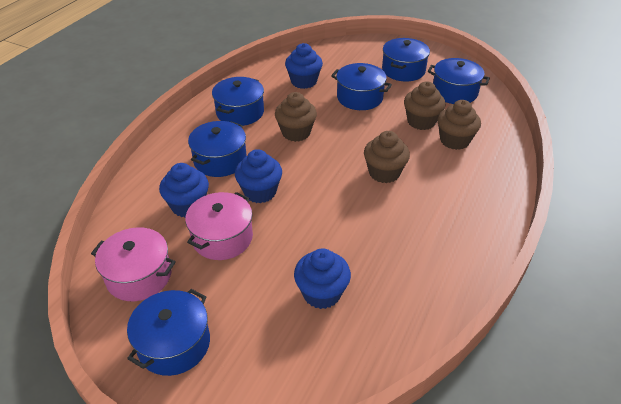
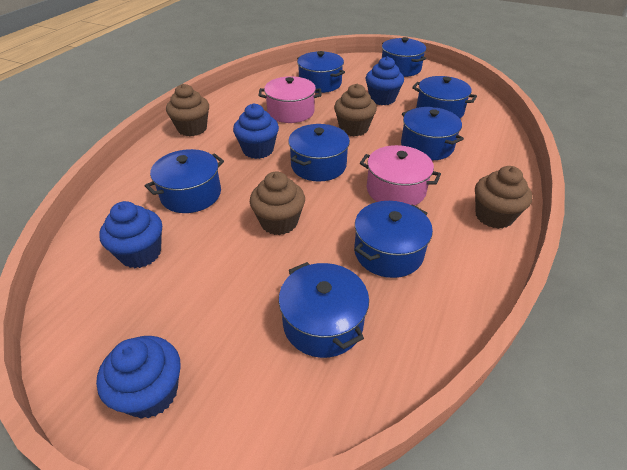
blue pot: 6 -> 8

